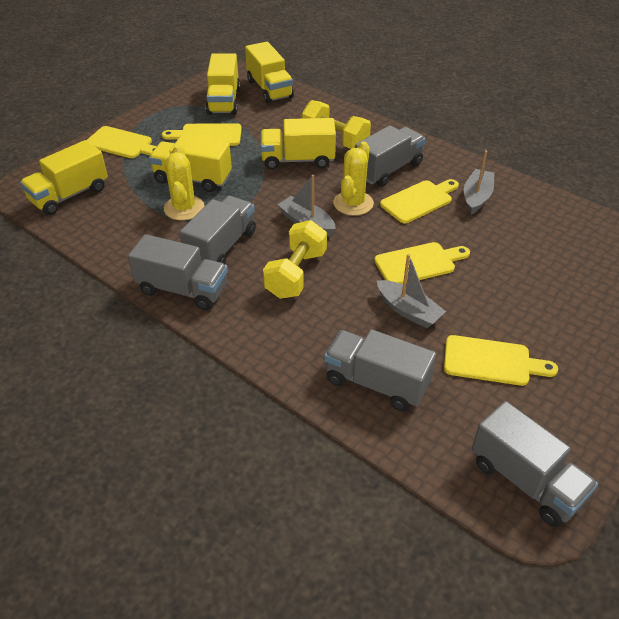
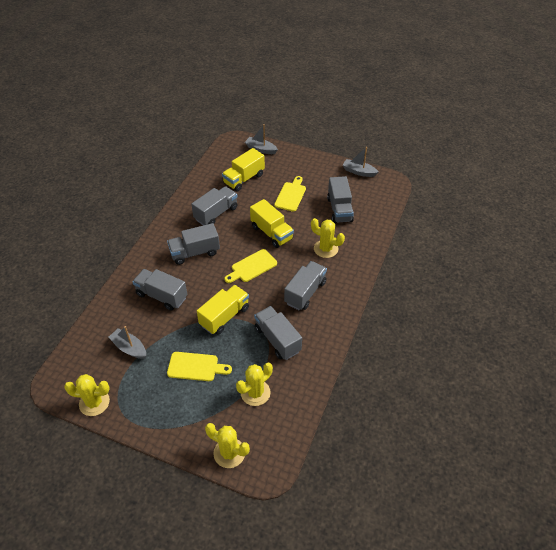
grey truck: 5 -> 6
yellow cactus: 2 -> 4
yellow cutting board: 5 -> 3
yellow dumbbell: 2 -> 0
yellow truck: 5 -> 3

